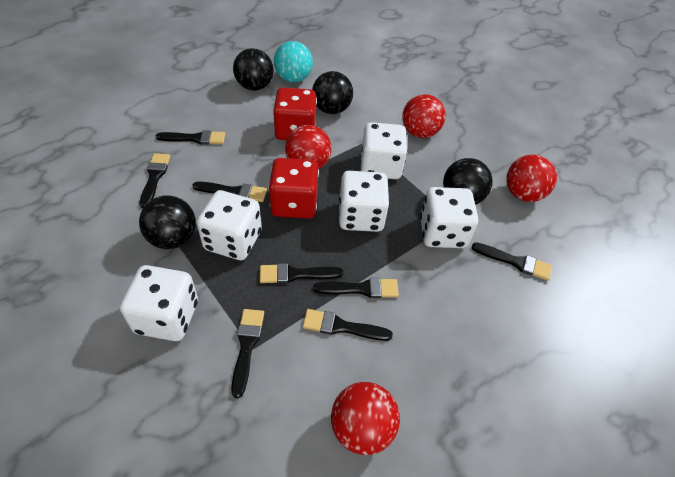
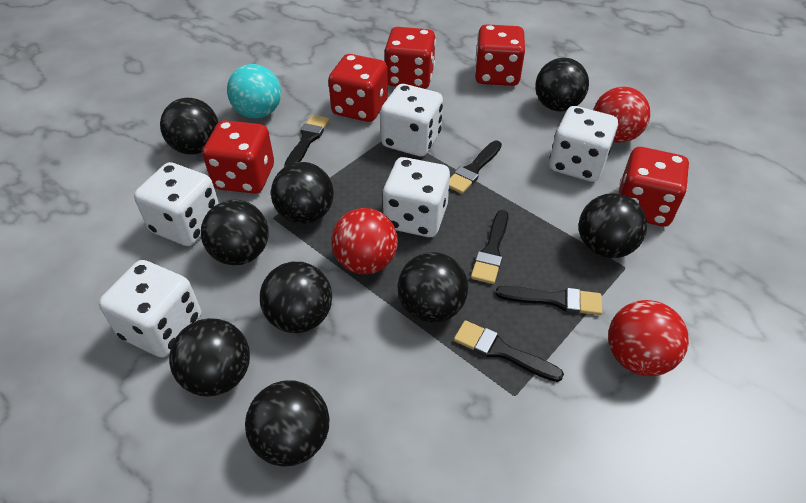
black ball: 4 -> 9
black brush: 8 -> 5
red ball: 4 -> 3
red dice: 2 -> 5

